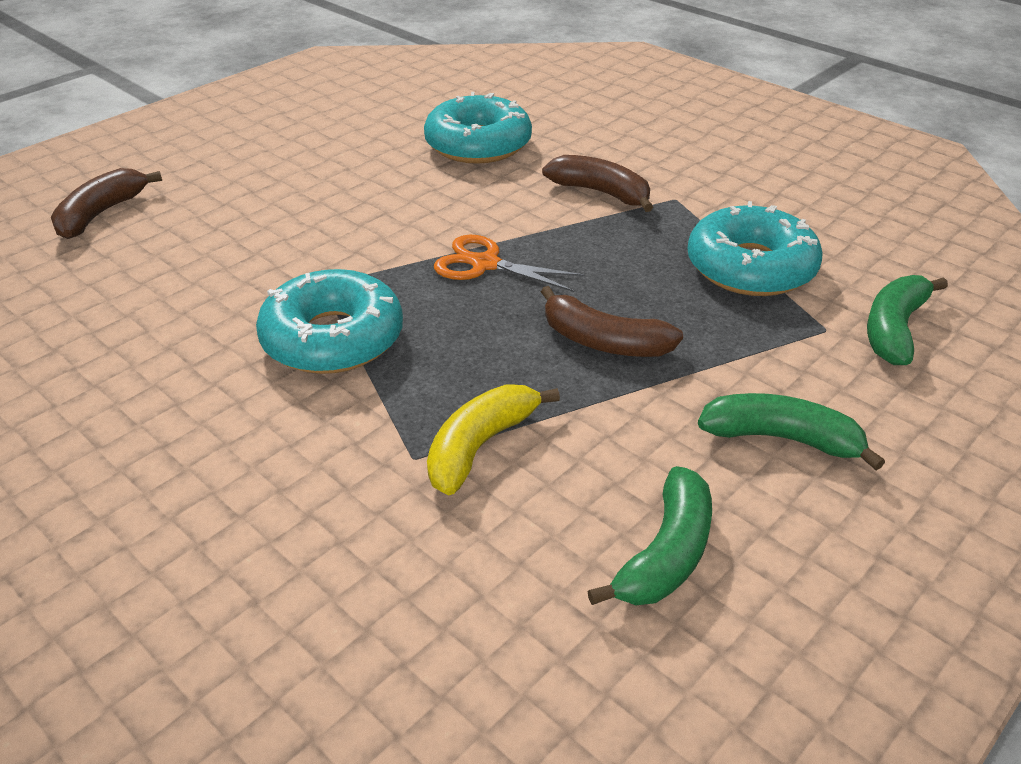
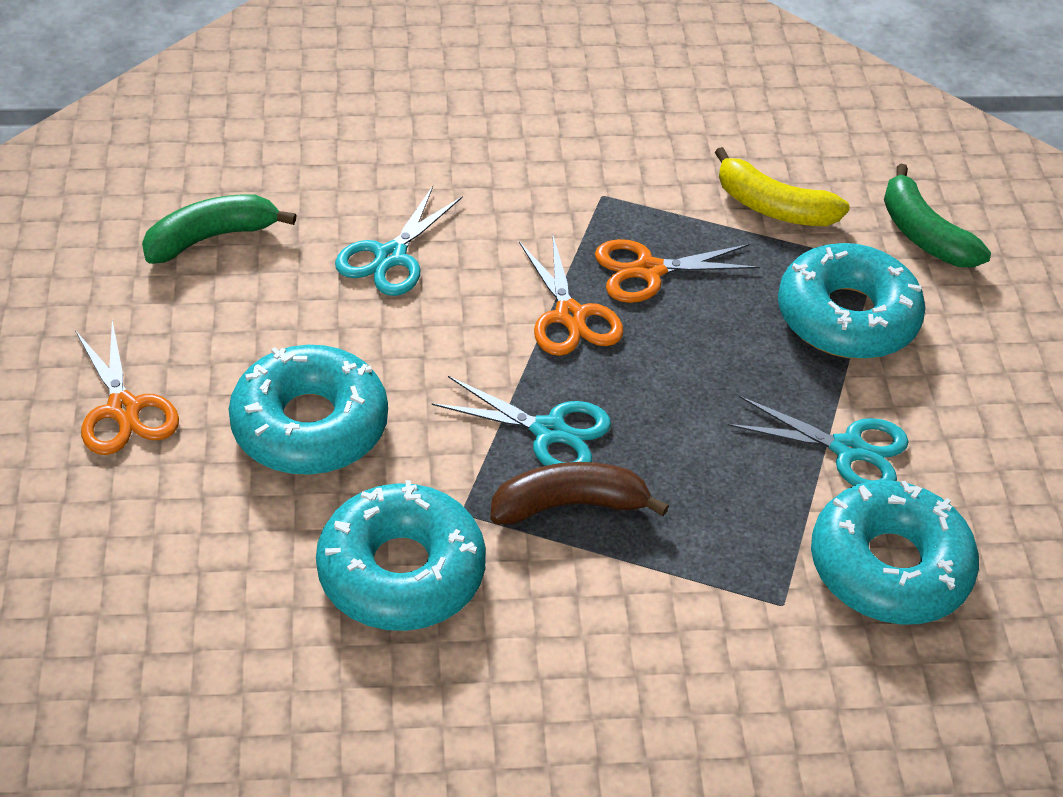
brown banana: 3 -> 1
green banana: 3 -> 2
orange scissors: 1 -> 3
turquoise donut: 3 -> 4
turquoise scissors: 0 -> 3

